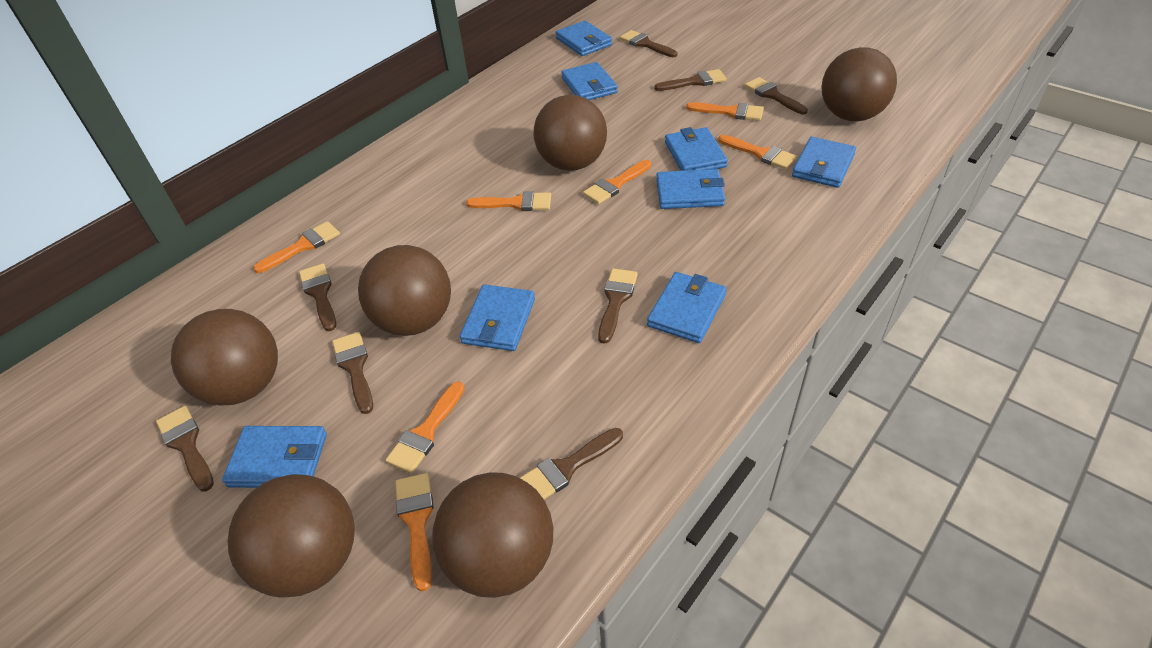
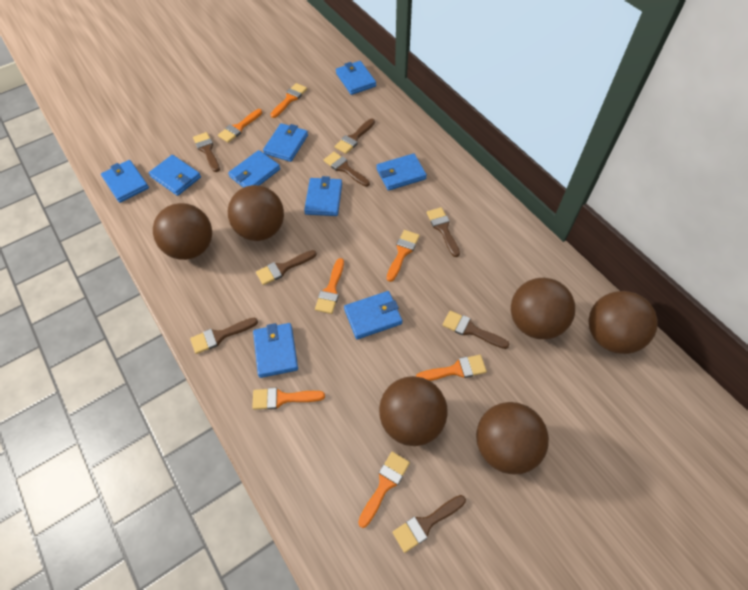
blue wallet: 8 -> 9

